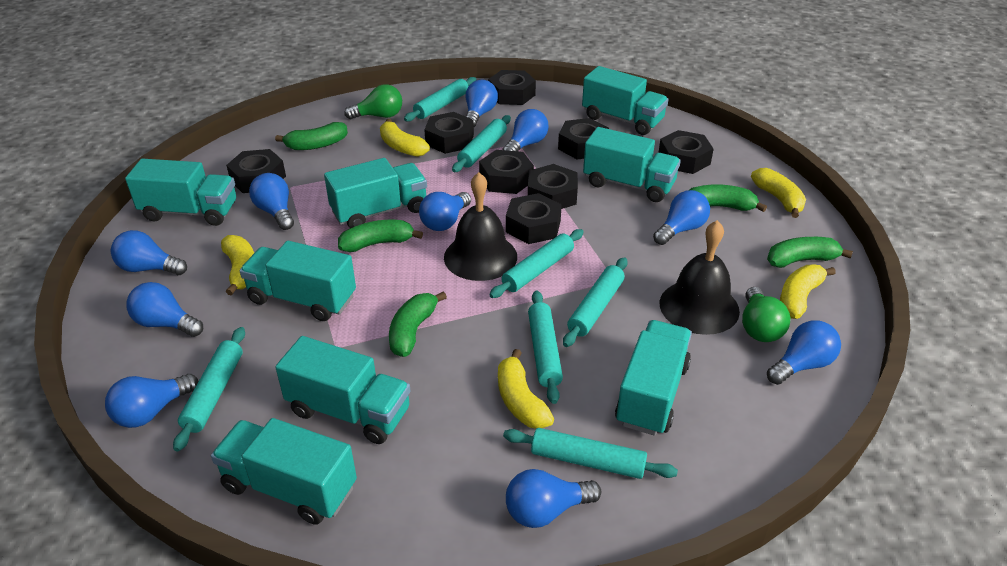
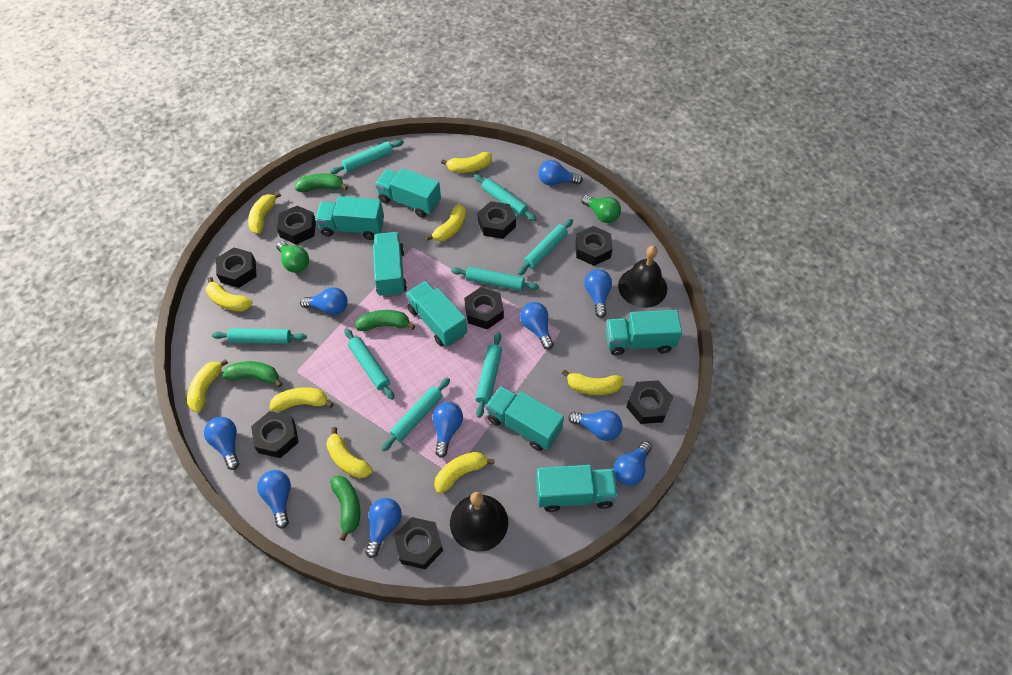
green banana: 5 -> 4
turquoise rolling pin: 7 -> 8
turquoise truck: 8 -> 7
yellow banana: 5 -> 9

